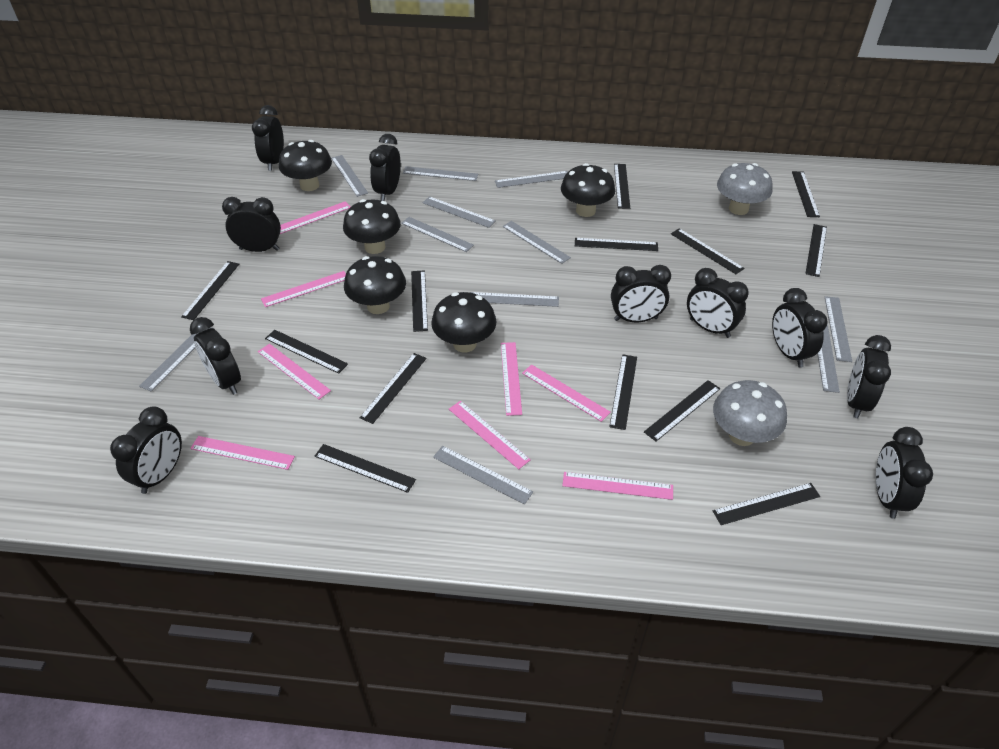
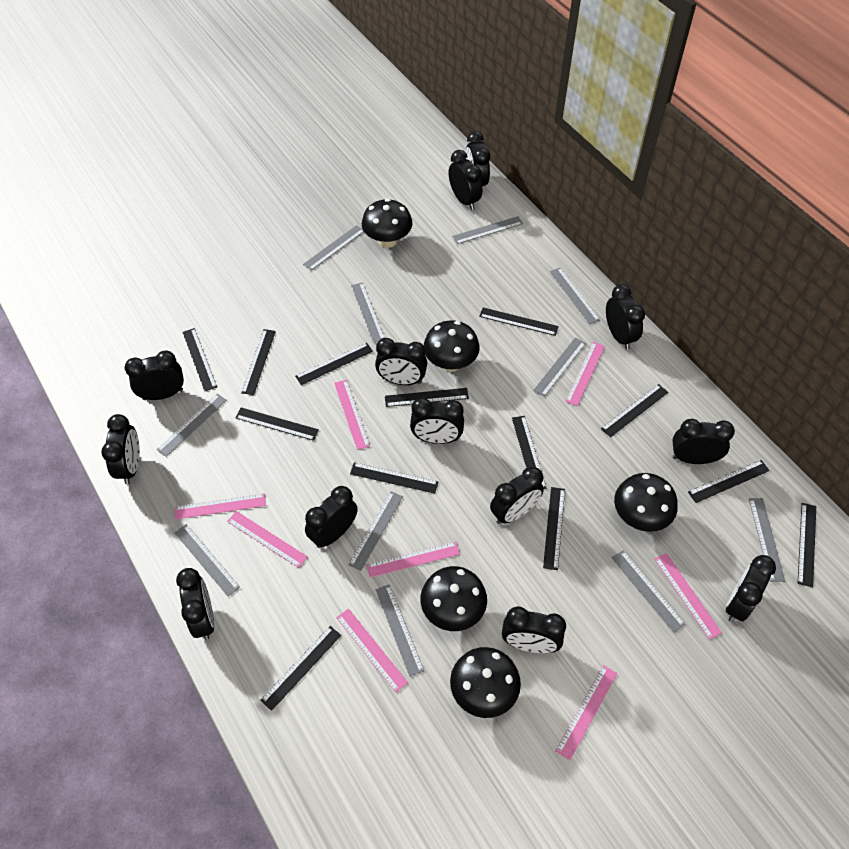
black clock: 10 -> 13
grey mushroom: 2 -> 0

